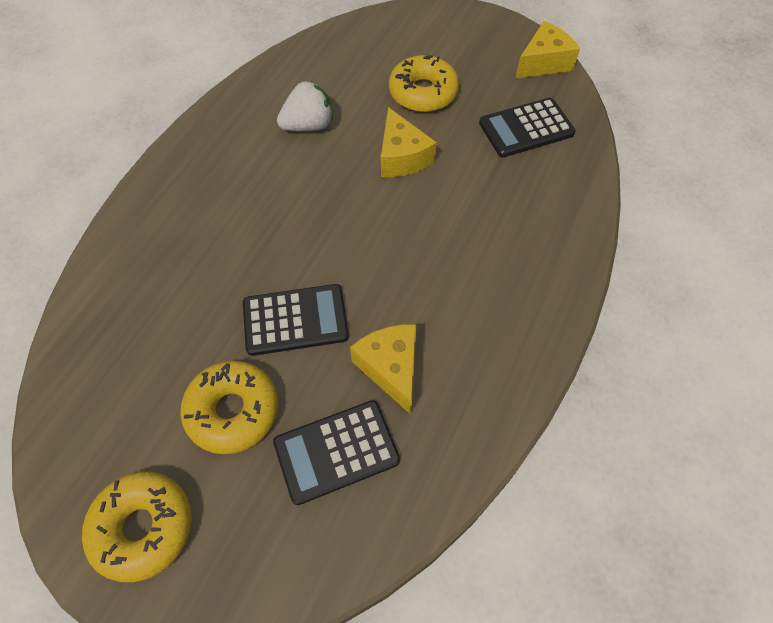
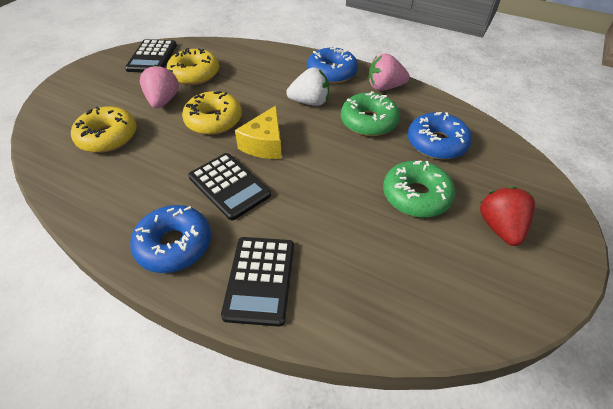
blue donut: 0 -> 3
green donut: 0 -> 2
pink strawberry: 0 -> 2
red strawberry: 0 -> 1
yellow cheese: 3 -> 1

